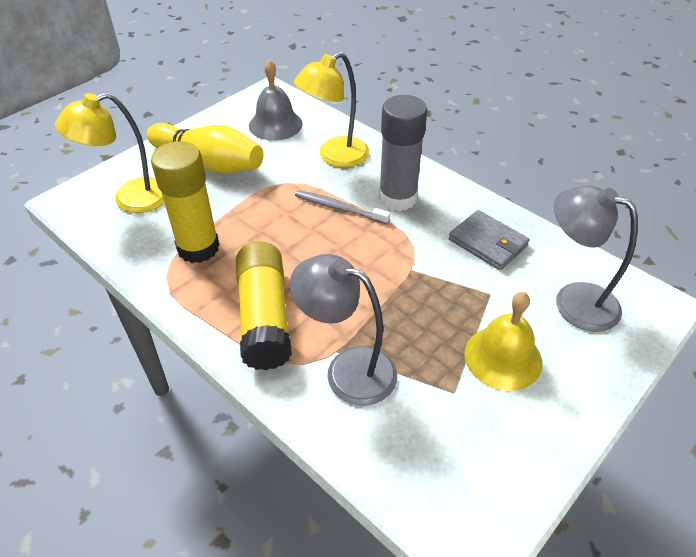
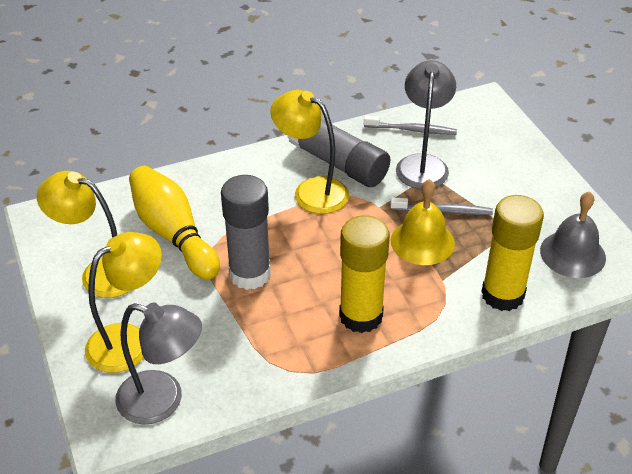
grey glue stick: 1 -> 2
grey toothbrush: 1 -> 2
grey wallet: 1 -> 0
yellow lamp: 2 -> 3

